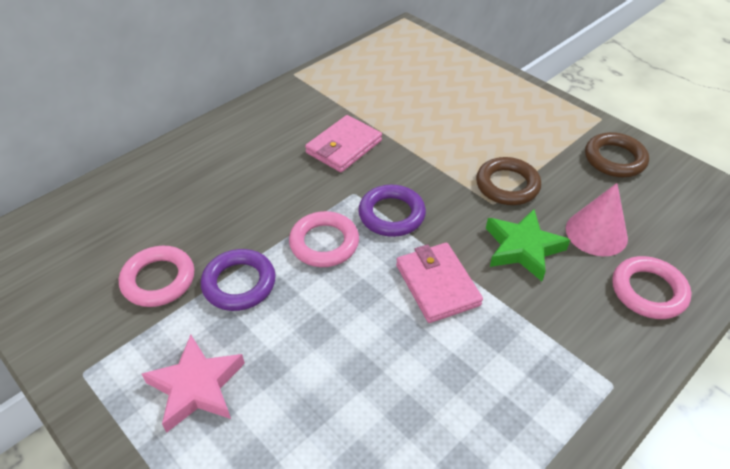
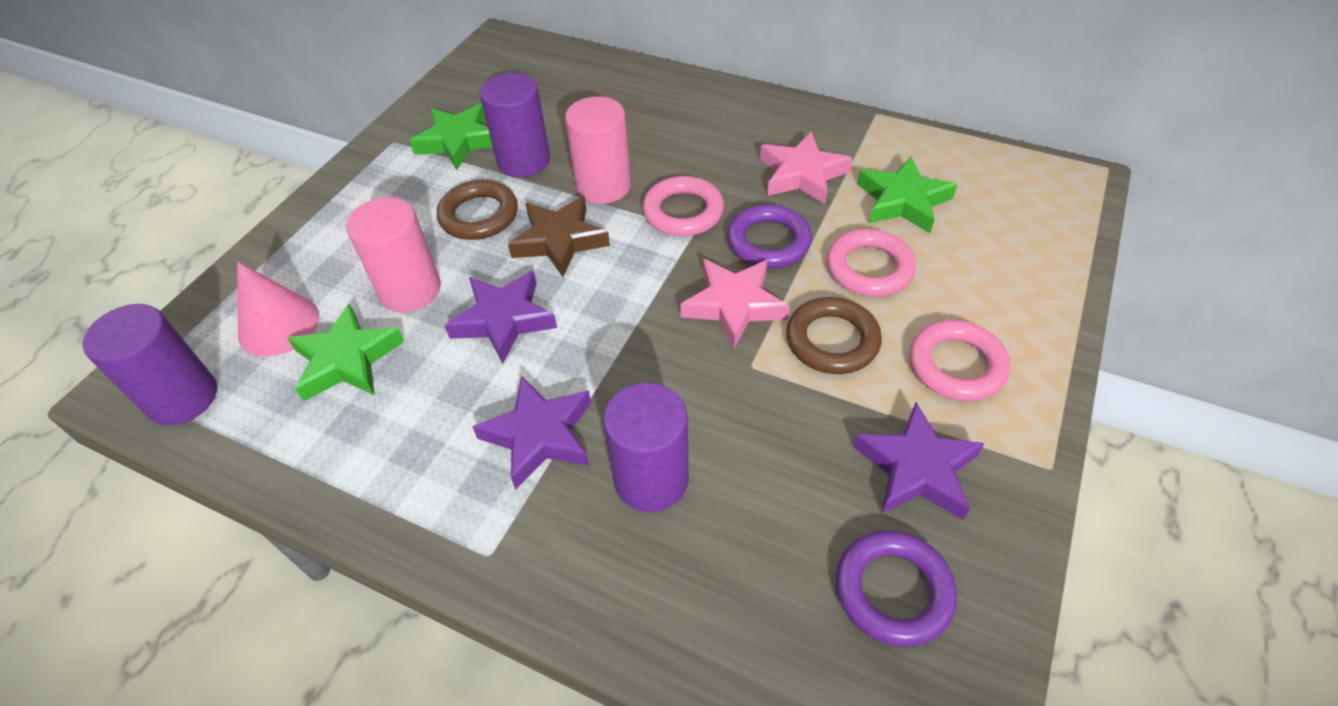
brown star: 0 -> 1
green star: 1 -> 3
pink cylinder: 0 -> 2
pink star: 1 -> 2
pink wallet: 2 -> 0
purple cylinder: 0 -> 3
purple star: 0 -> 3

